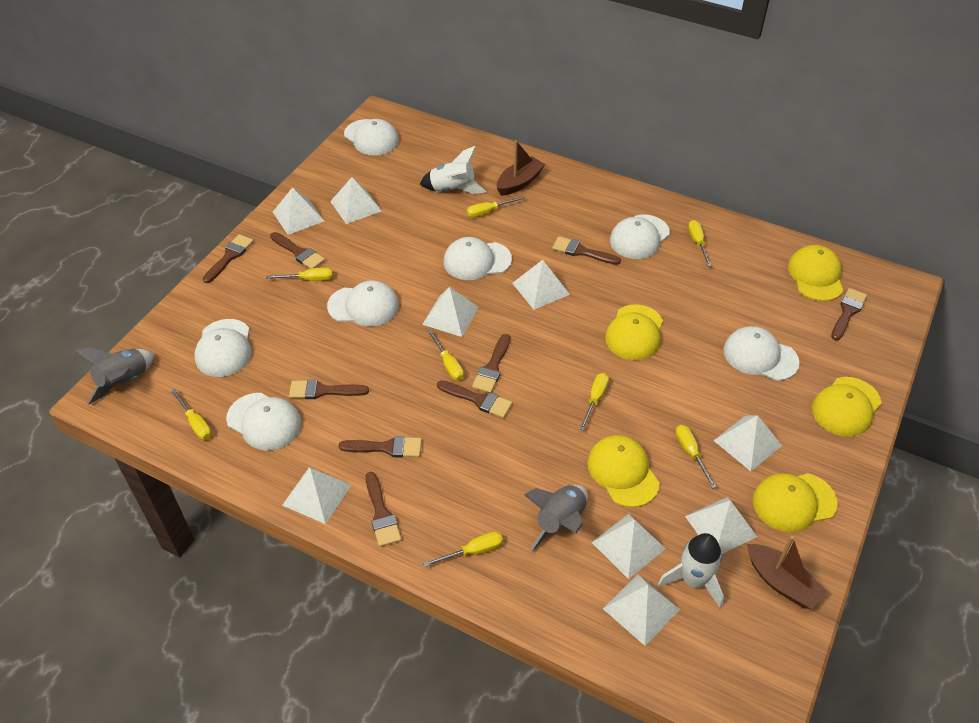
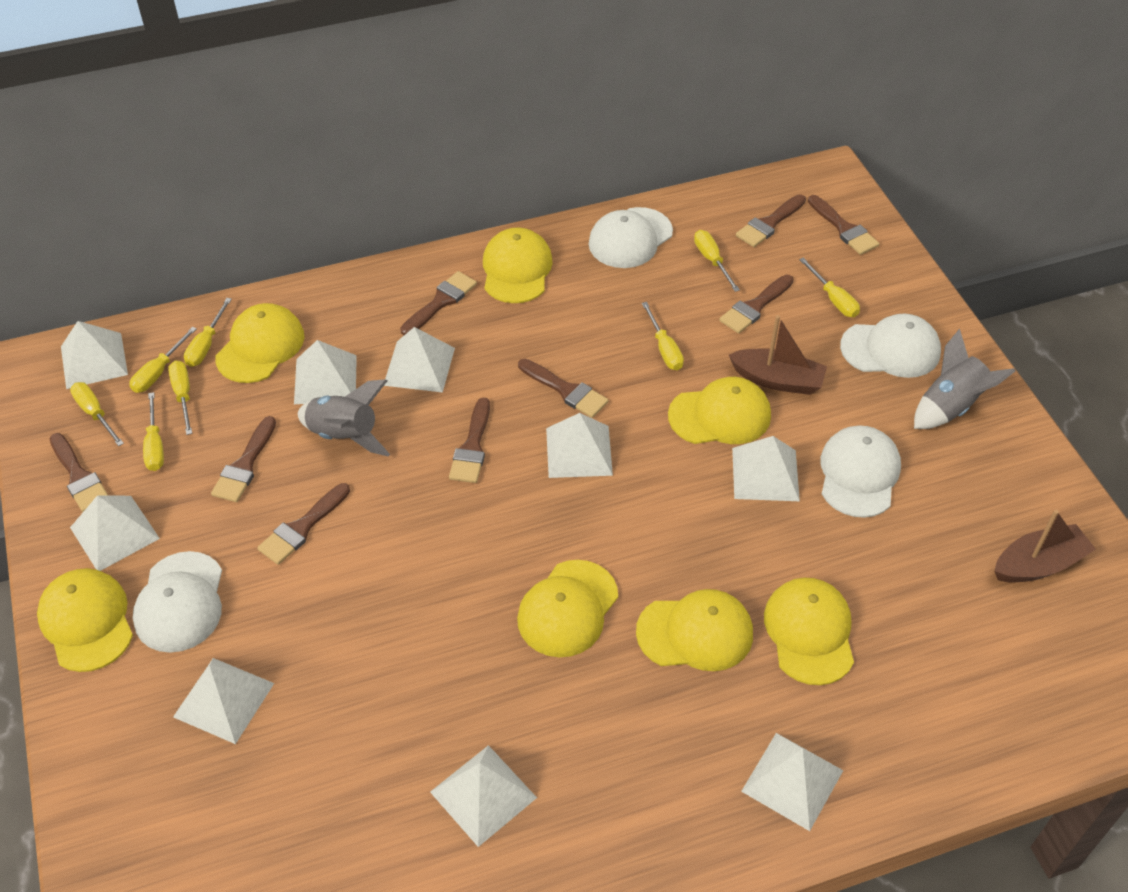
white cap: 7 -> 4
white rocket: 2 -> 0
yellow cap: 5 -> 7

